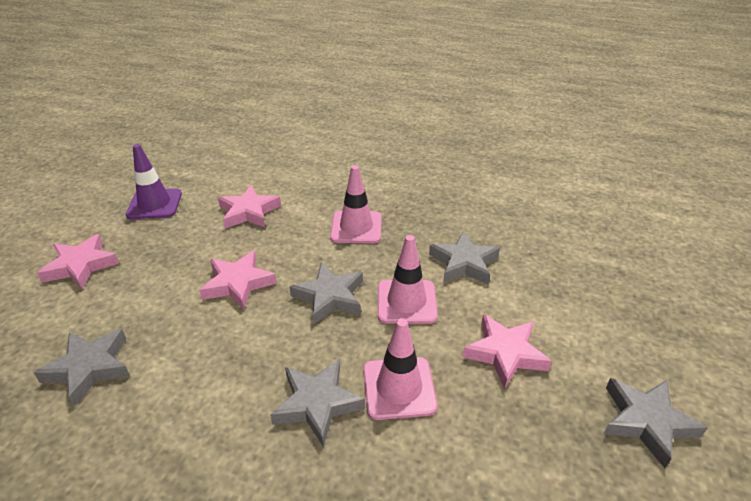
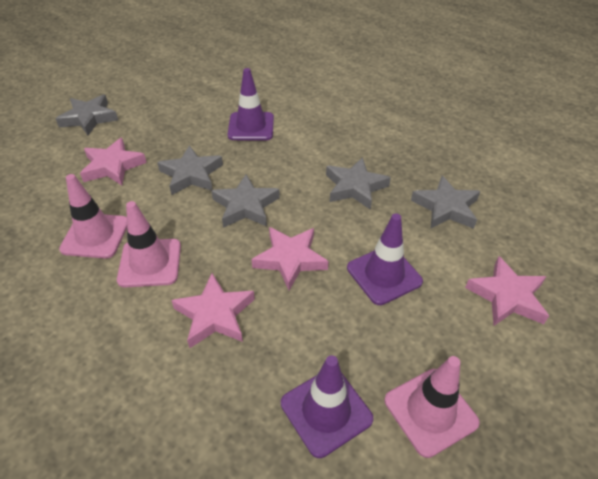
purple traffic cone: 1 -> 3

